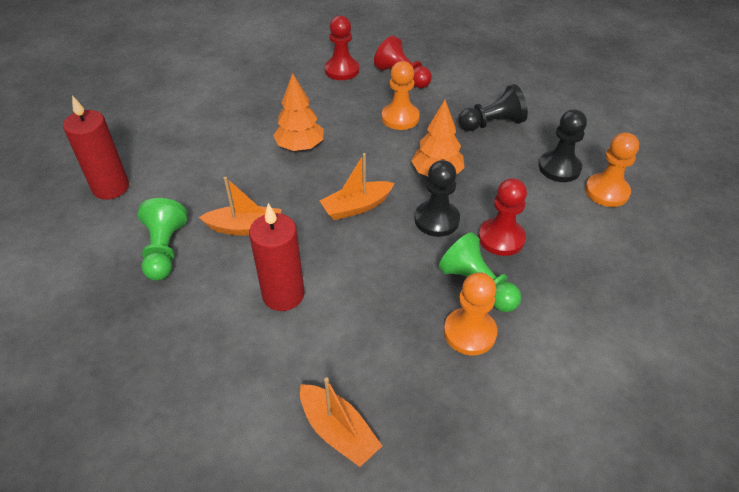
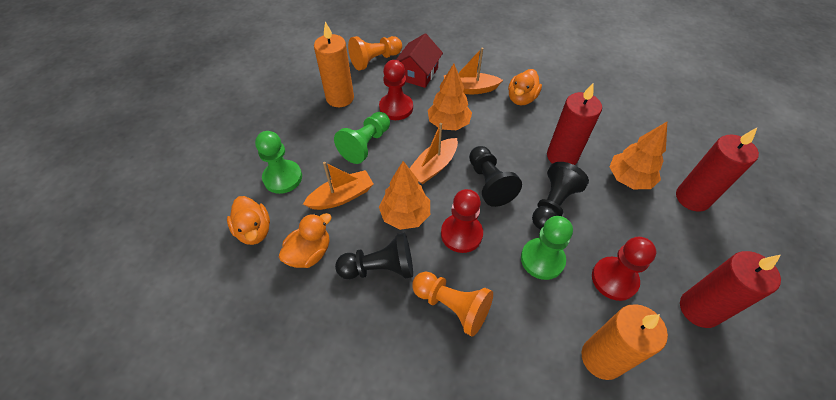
green pawn: 2 -> 3
orange candle: 0 -> 2
orange duck: 0 -> 3
orange pawn: 3 -> 2
orange tree: 2 -> 3
red candle: 2 -> 3
red house: 0 -> 1

